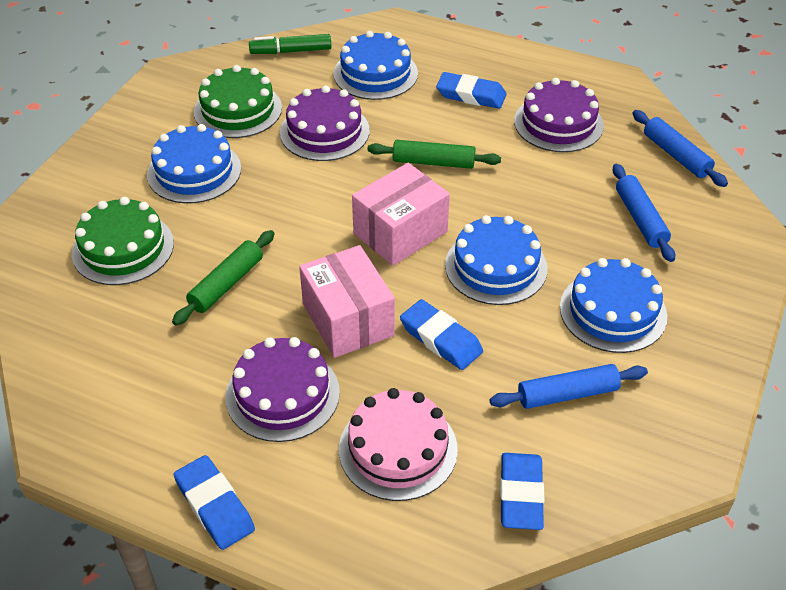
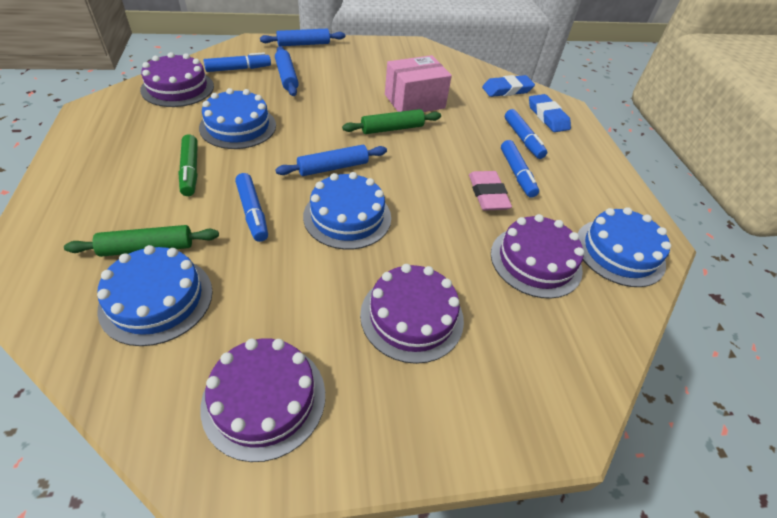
blue eraser: 4 -> 2
blue marker: 0 -> 4
green cake: 2 -> 0
pink box: 2 -> 1
pink cake: 1 -> 0
pink eraser: 0 -> 1
purple cake: 3 -> 4

